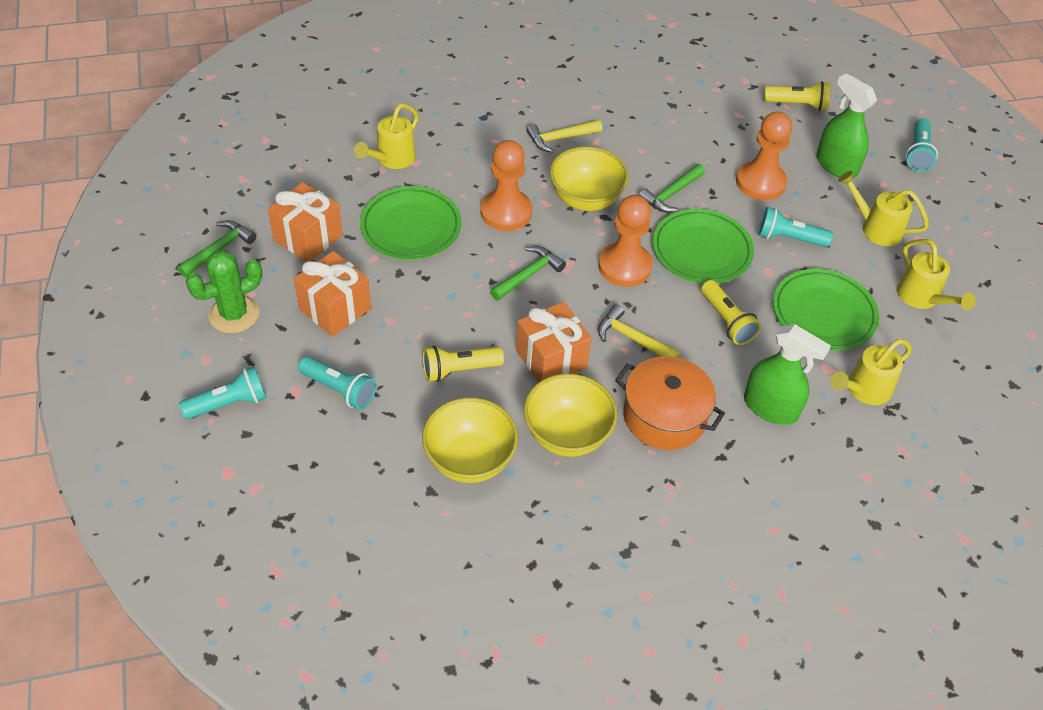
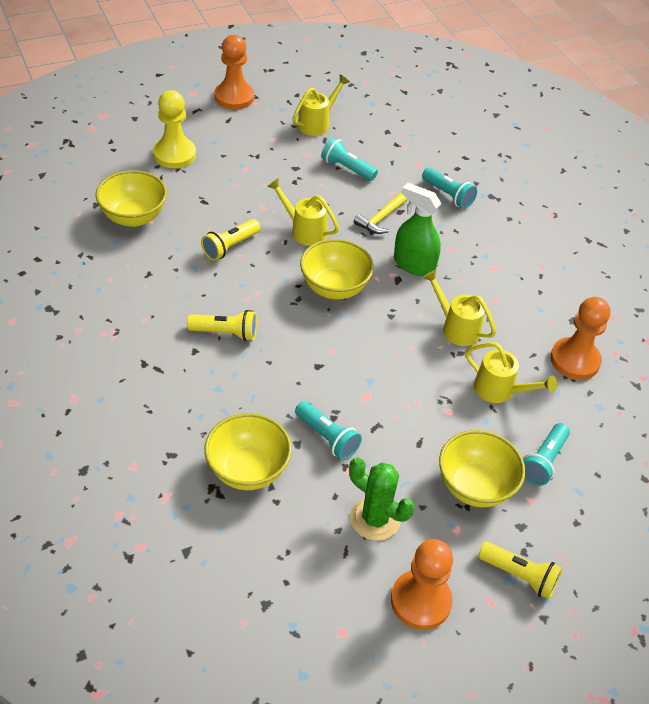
green hammer: 3 -> 0
green plate: 3 -> 0
green spray bottle: 2 -> 1
orange gift: 3 -> 0
orange pot: 1 -> 0
yellow bowl: 3 -> 4
yellow hammer: 2 -> 1
yellow pawn: 0 -> 1

